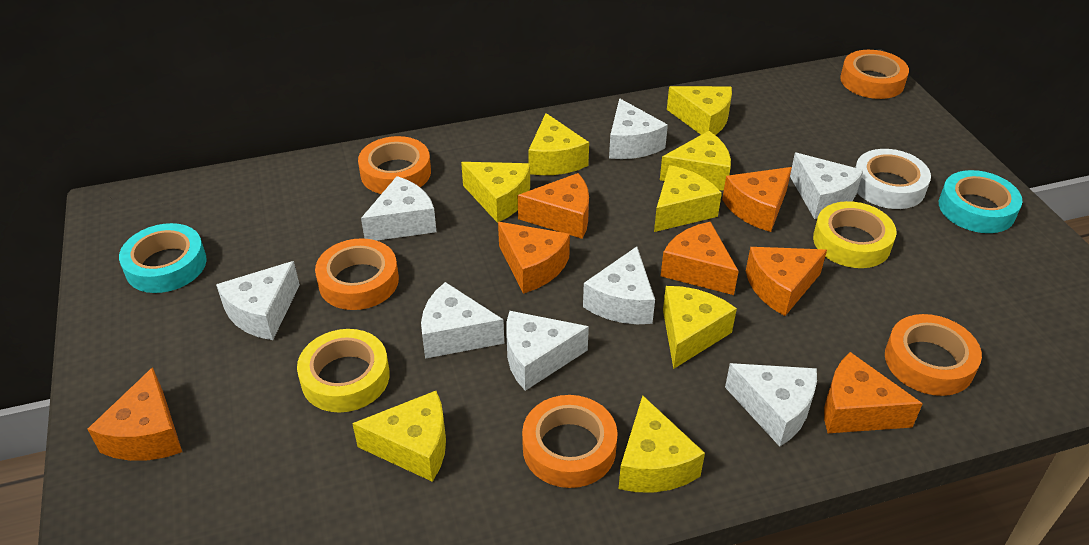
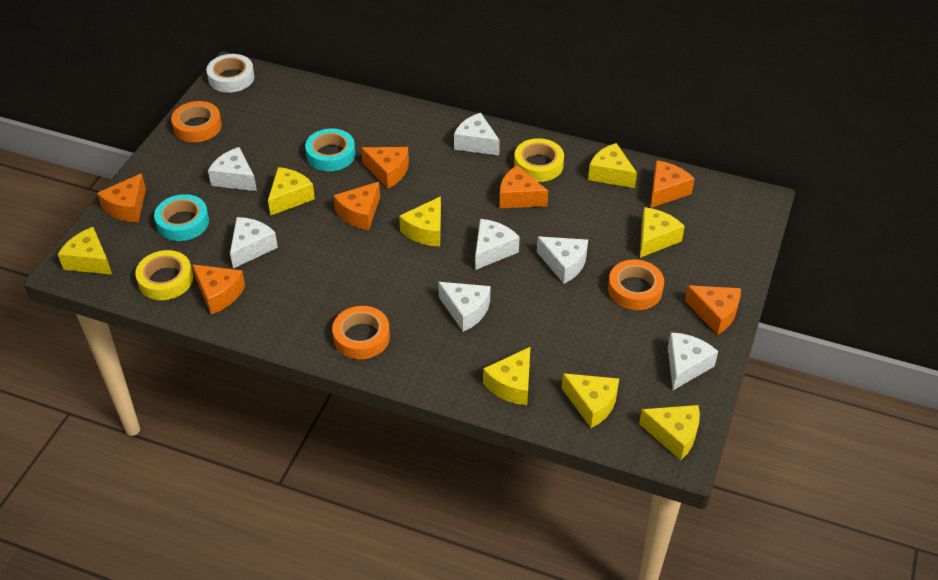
orange tape: 5 -> 3
white cheese: 8 -> 7

